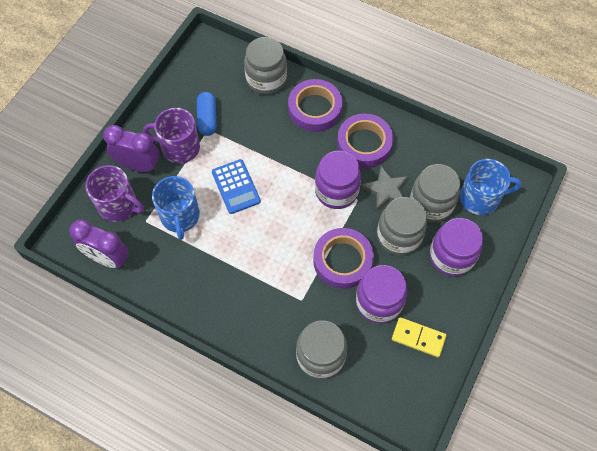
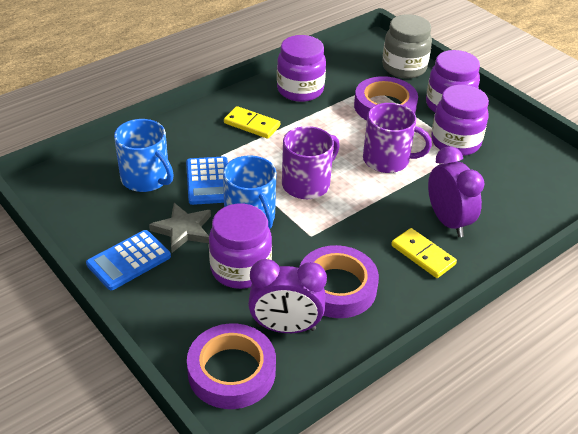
blue calculator: 1 -> 2
blue capsule: 1 -> 0
grey jar: 4 -> 1
purple jar: 3 -> 4
yellow domino: 1 -> 2

